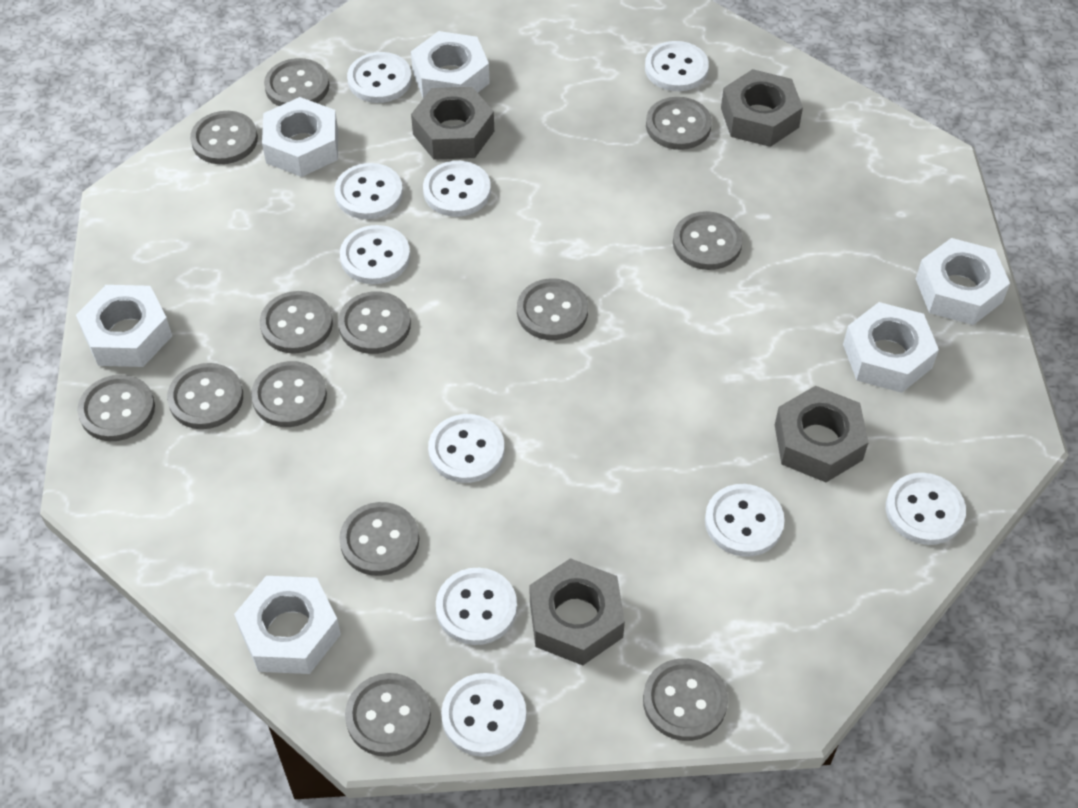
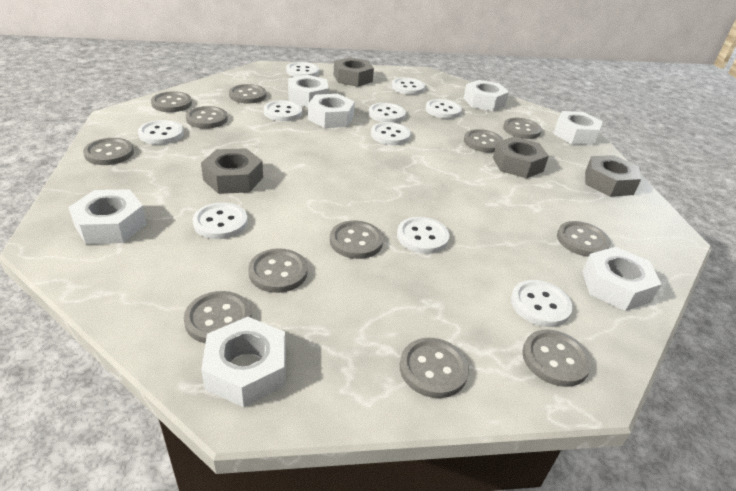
grey button: 13 -> 12
white nut: 6 -> 7

